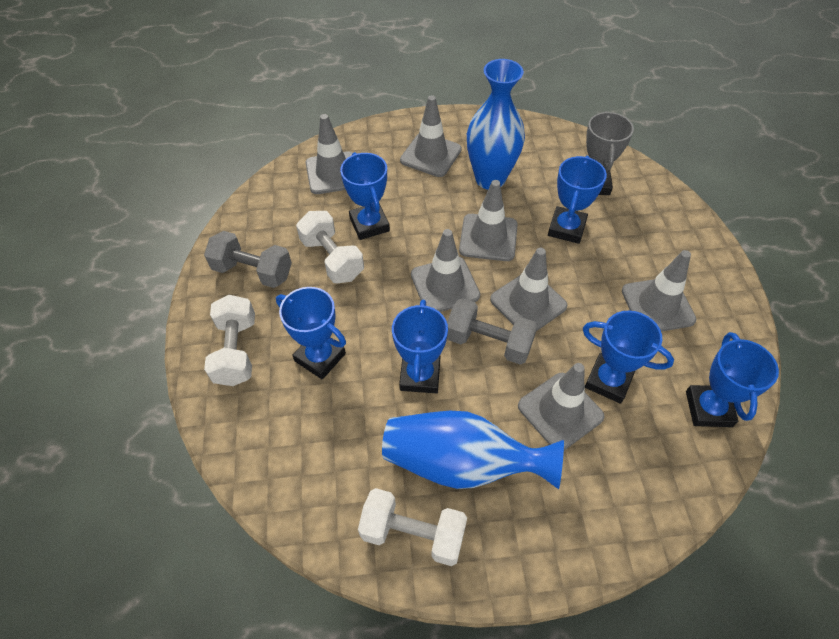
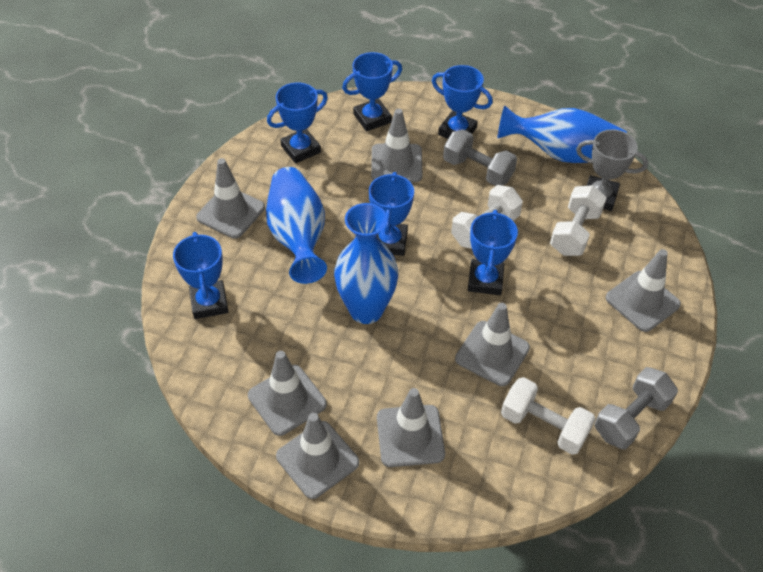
blue vase: 2 -> 3

